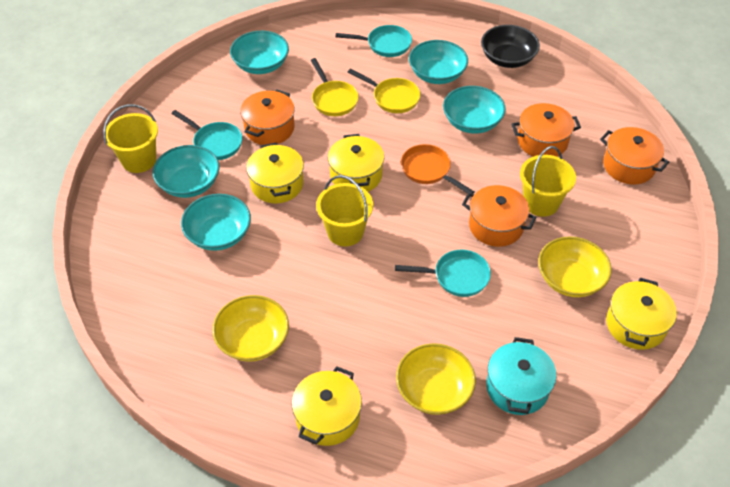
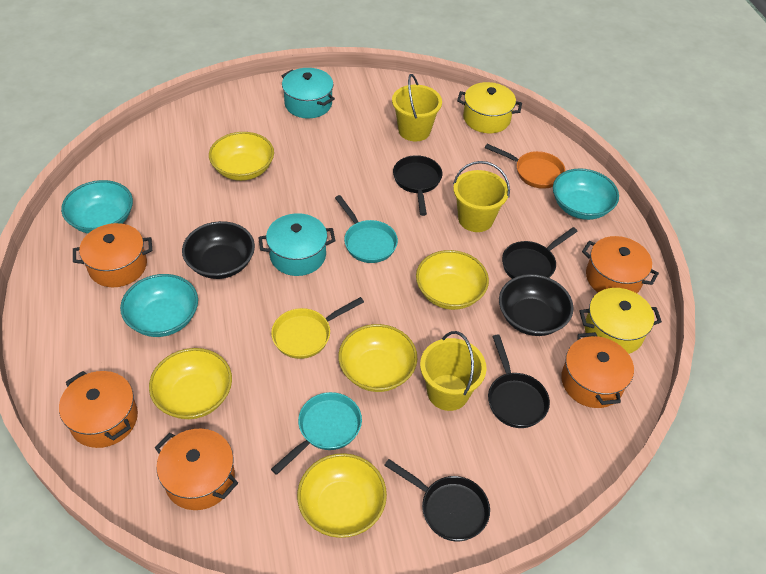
black bowl: 1 -> 2
black pan: 0 -> 4
orange pot: 4 -> 5
turquoise bowl: 5 -> 3
turquoise pan: 3 -> 2
turquoise pot: 1 -> 2
yellow bowl: 3 -> 5
yellow pan: 2 -> 1
yellow pot: 4 -> 2

